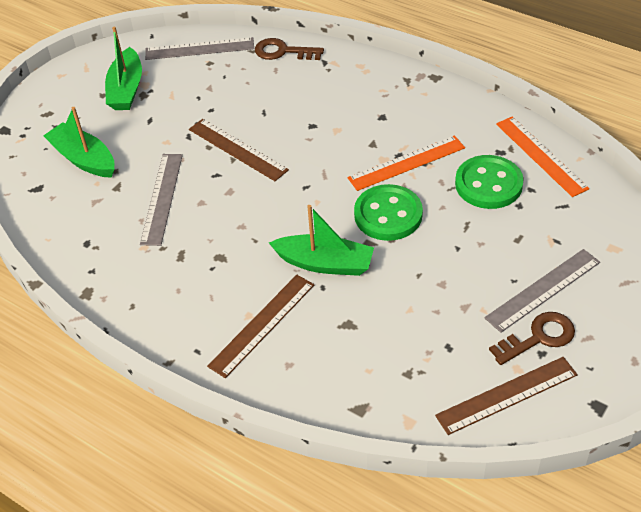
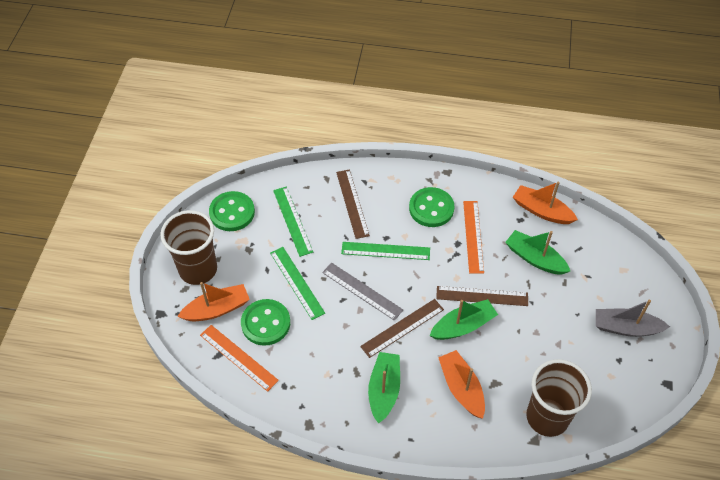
brown cup: 0 -> 2
brown key: 2 -> 0
green button: 2 -> 3
green ruler: 0 -> 3
grey boat: 0 -> 1
grey ruler: 3 -> 1
orange boat: 0 -> 3

